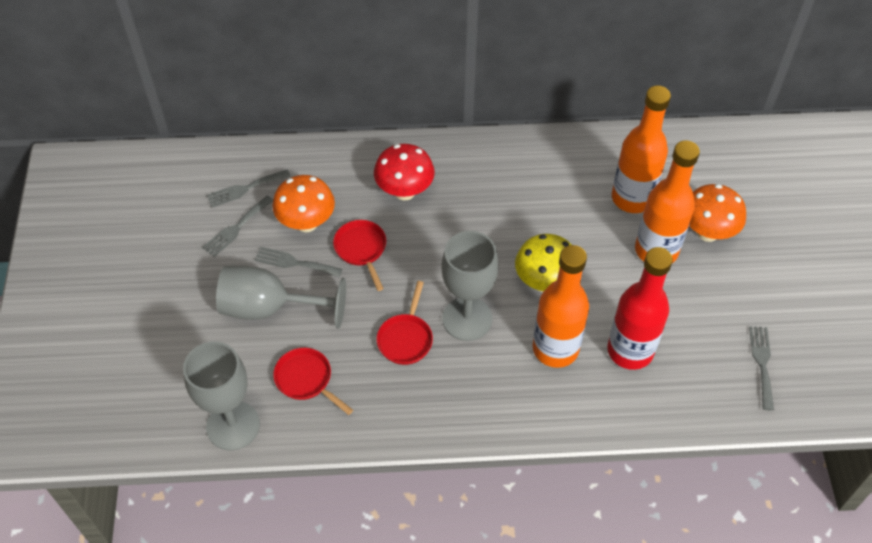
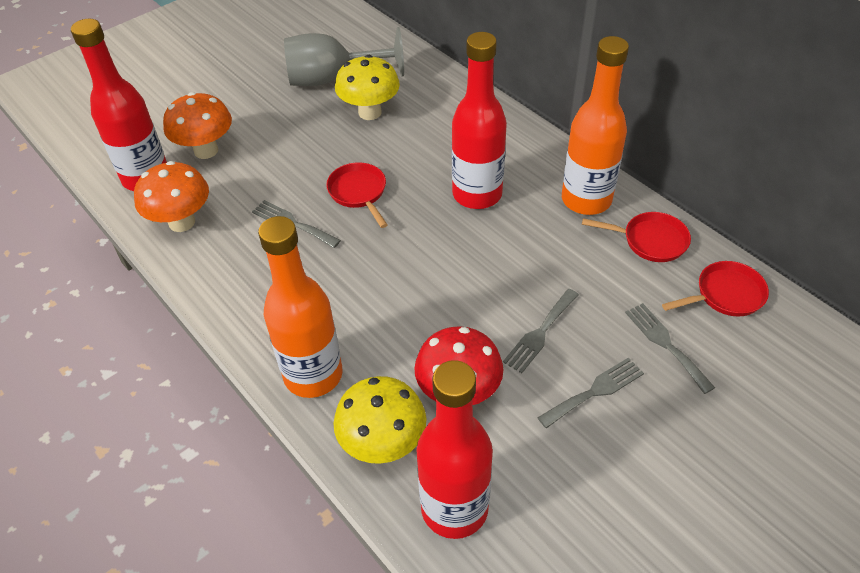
grey goblet: 3 -> 1
orange bottle: 3 -> 2
red bottle: 1 -> 3
yellow mushroom: 1 -> 2

